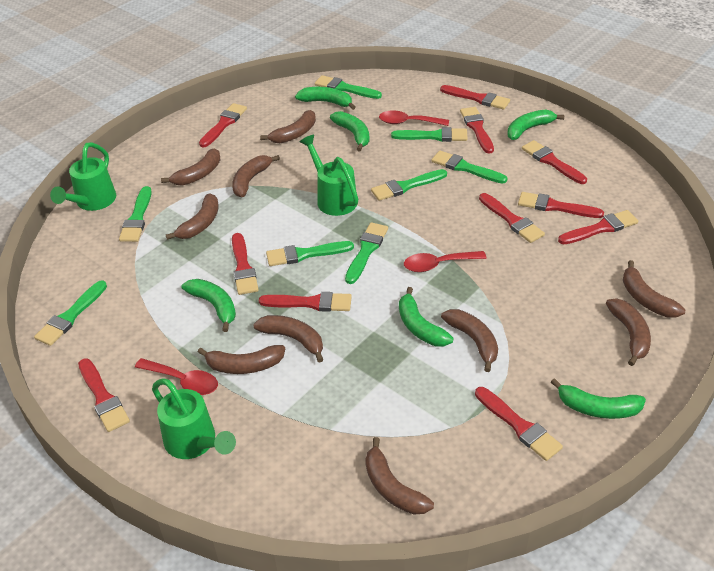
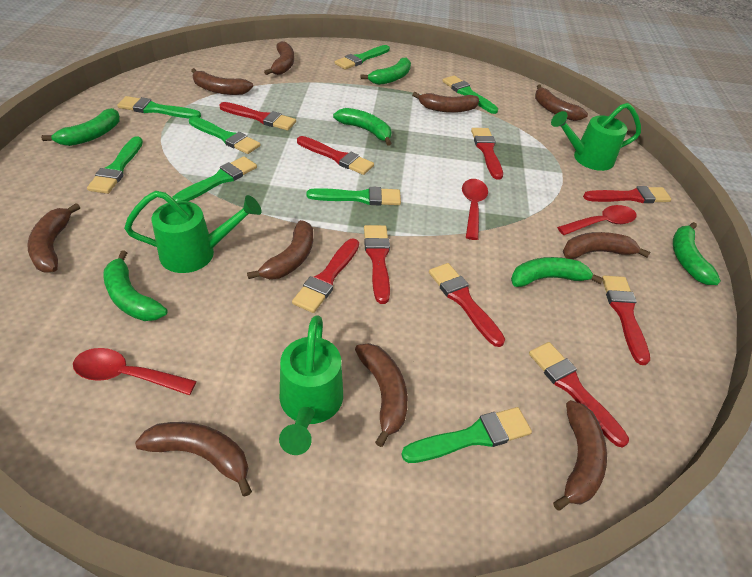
red brush: 11 -> 9

